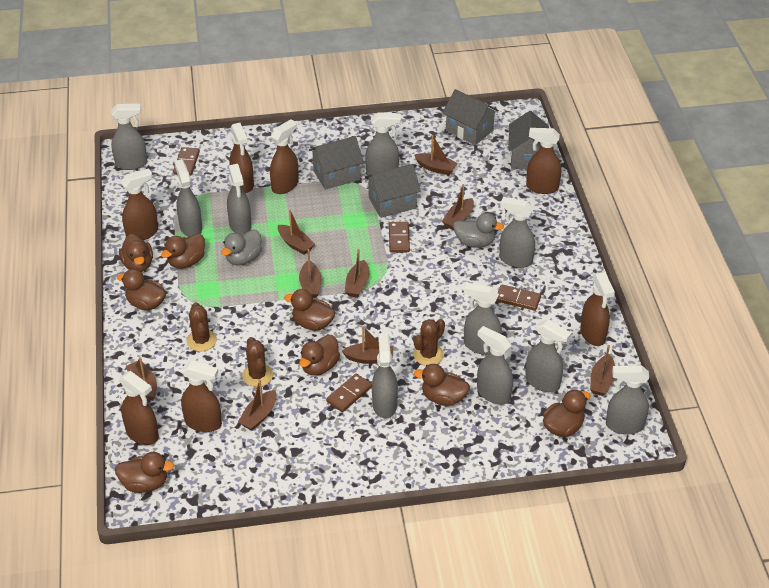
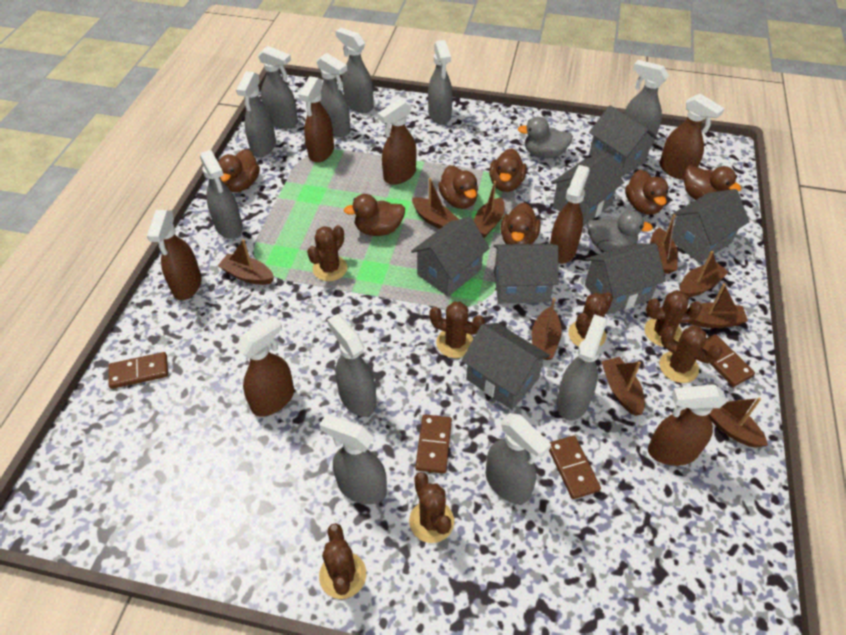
brown cactus: 3 -> 7
brown duck: 8 -> 7
grey house: 4 -> 7
grey spray bottle: 10 -> 11

